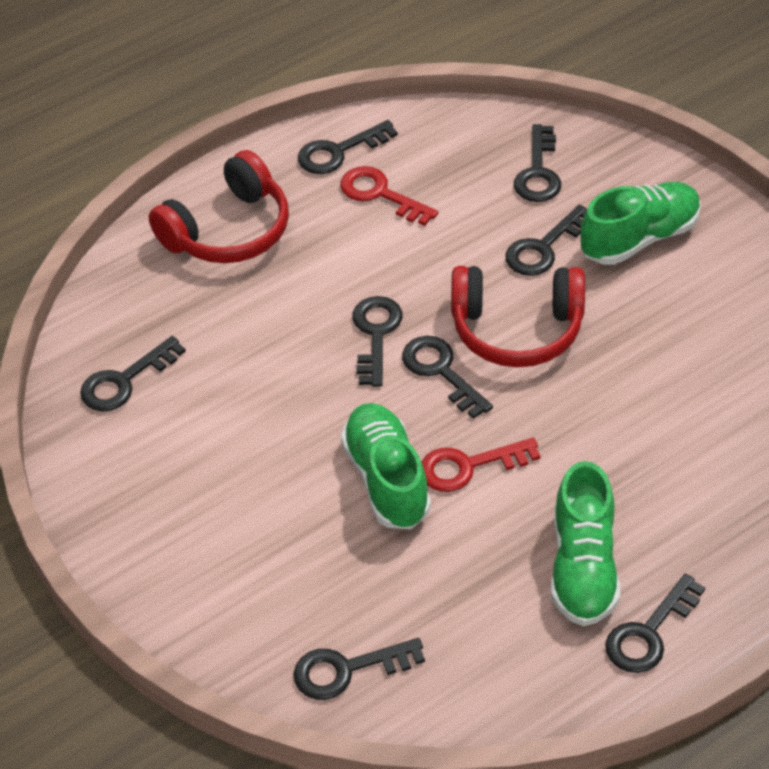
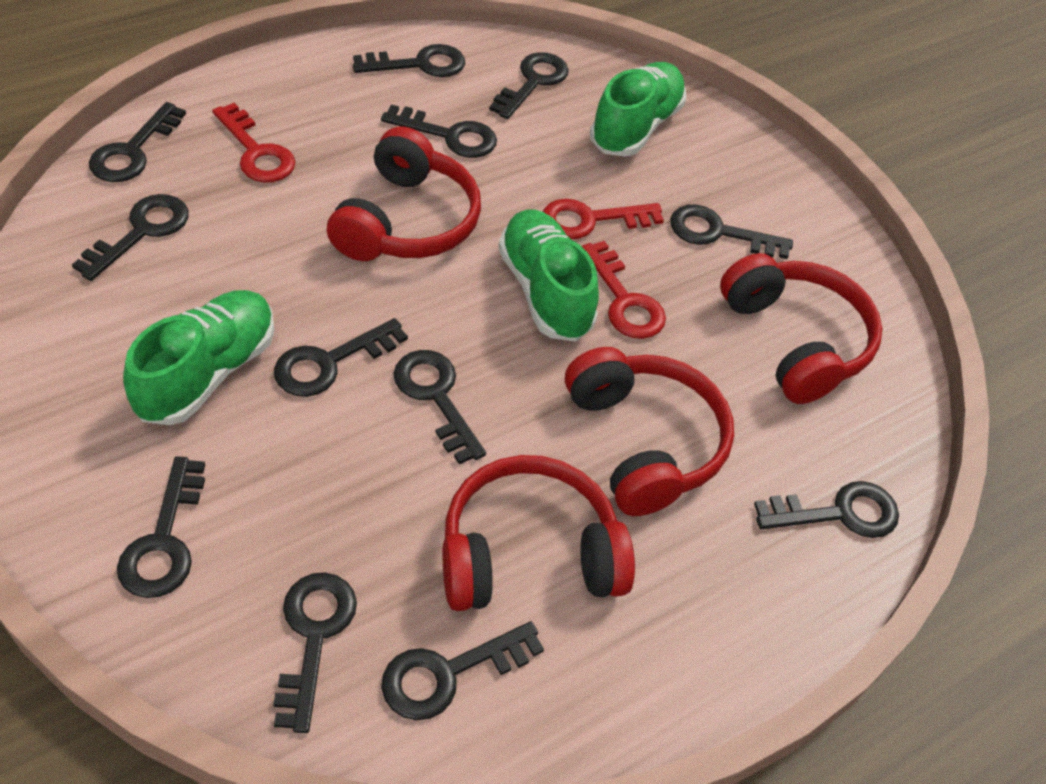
black key: 8 -> 12
red headphones: 2 -> 4
red key: 2 -> 3

